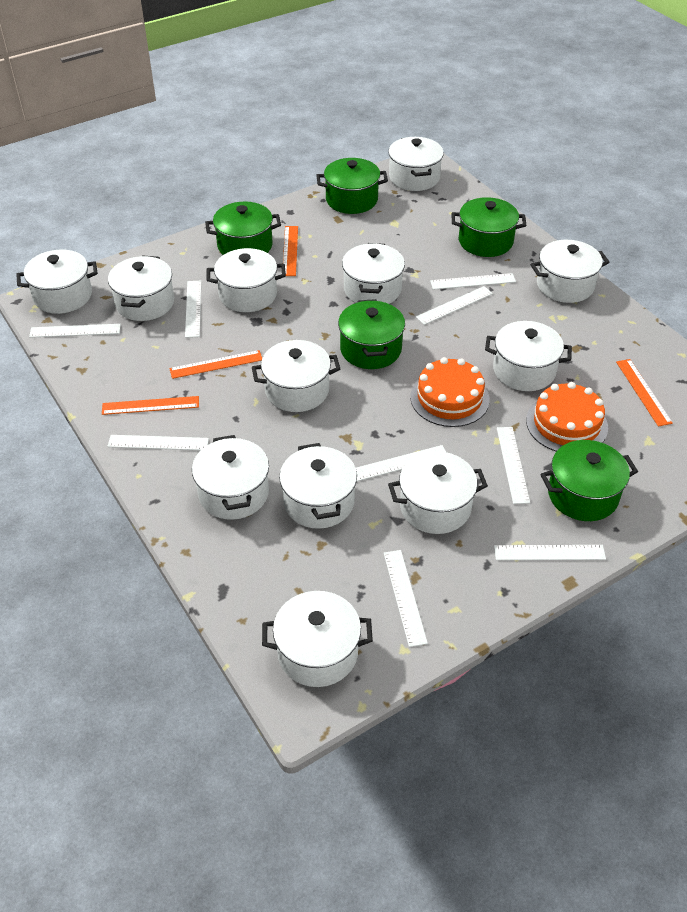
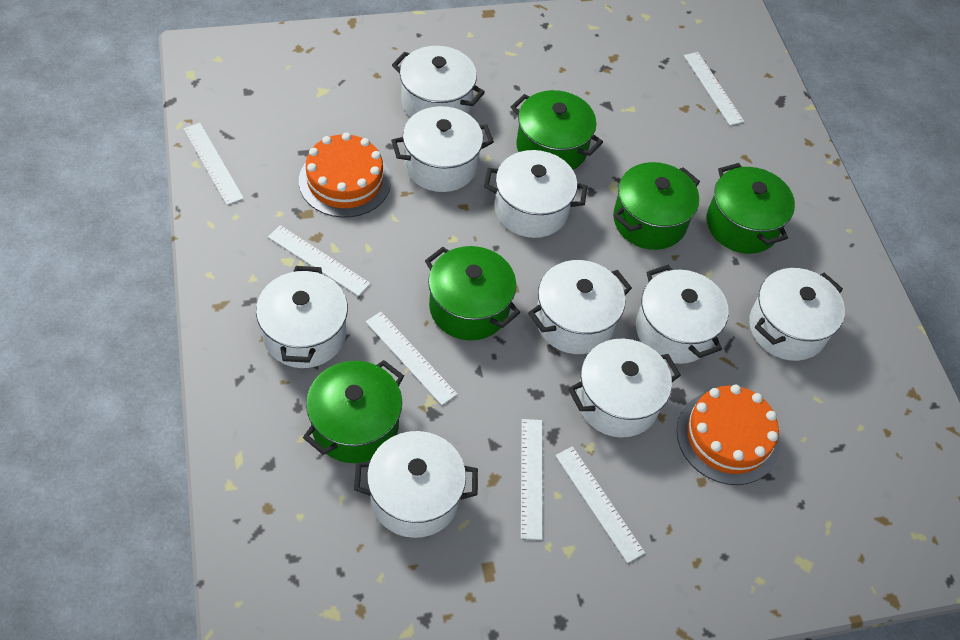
orange ruler: 4 -> 0
white pot: 12 -> 9
white ruler: 9 -> 6

